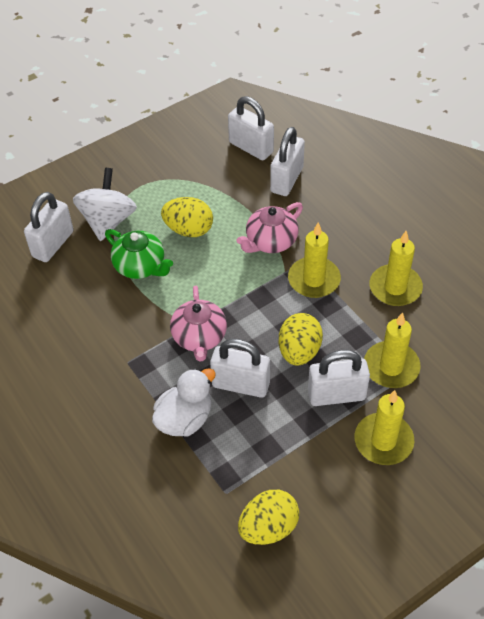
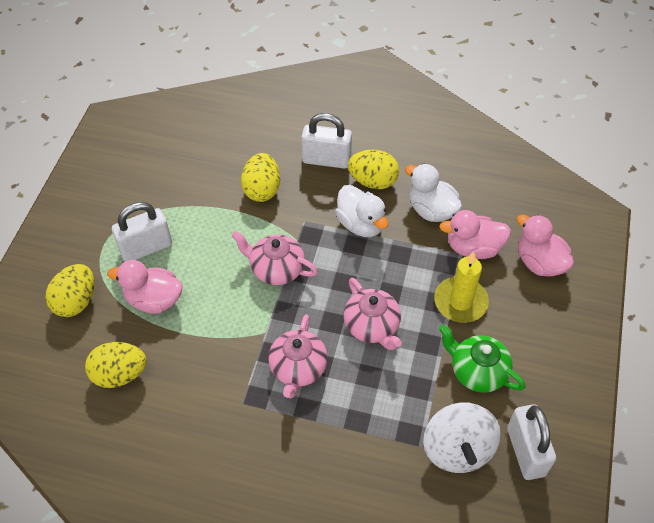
pink duck: 0 -> 3
pink teapot: 2 -> 3
white duck: 1 -> 2
white padlock: 5 -> 3
yellow candle: 4 -> 1
yellow egg: 3 -> 4

